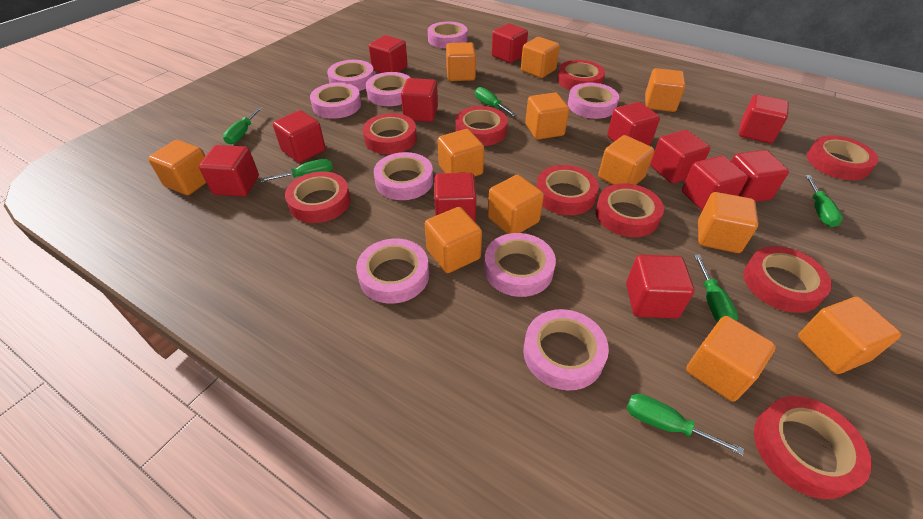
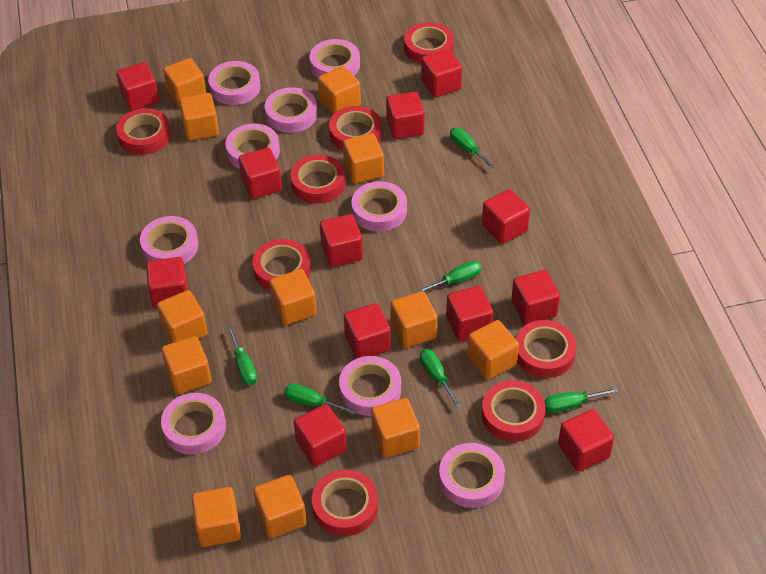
red tape: 9 -> 8

